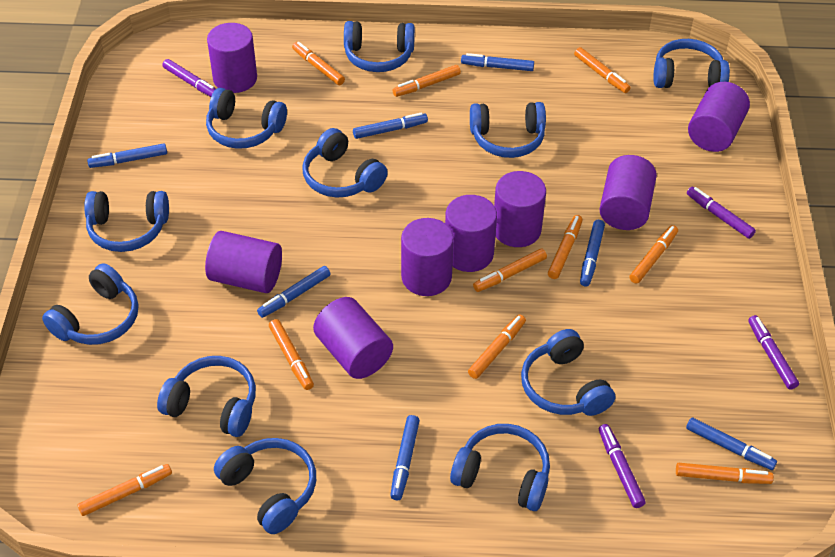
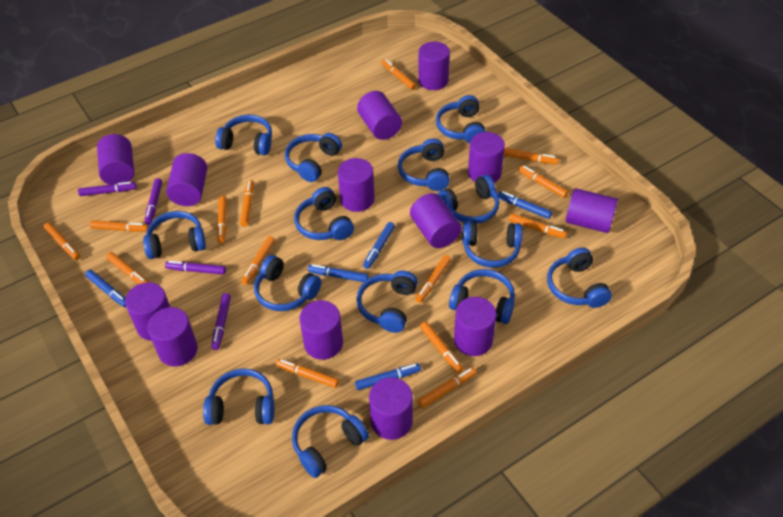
blue headphones: 11 -> 14
blue marker: 7 -> 5
orange marker: 10 -> 14
purple cylinder: 8 -> 13

